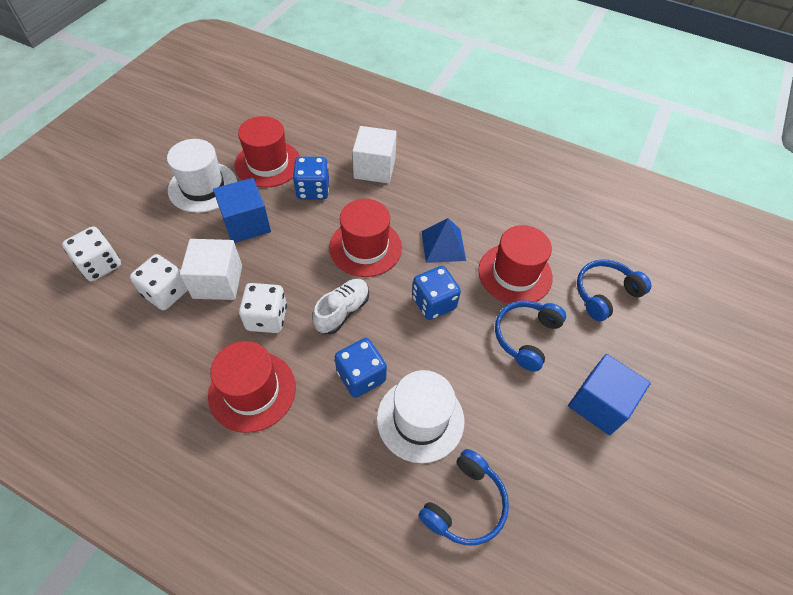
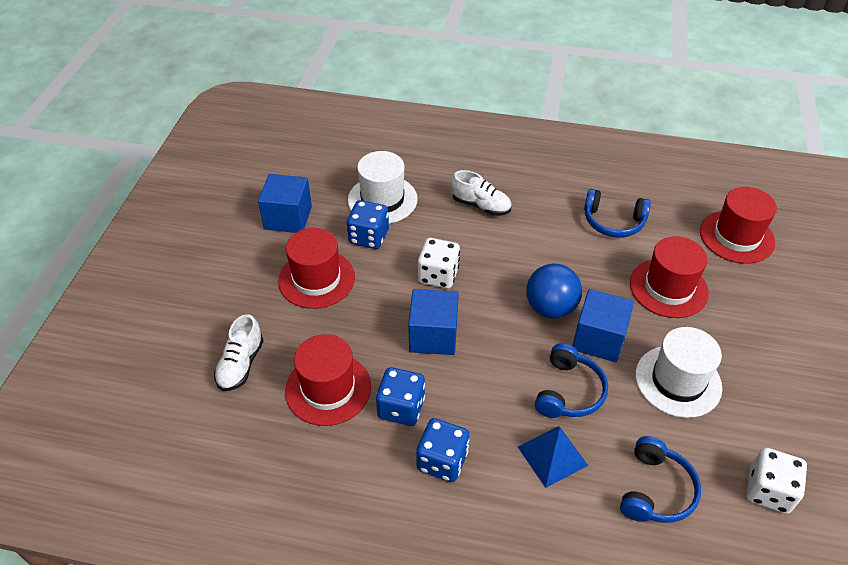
blue ball: 0 -> 1
blue cube: 2 -> 3
white cube: 2 -> 0
white dice: 3 -> 2
white shoe: 1 -> 2

